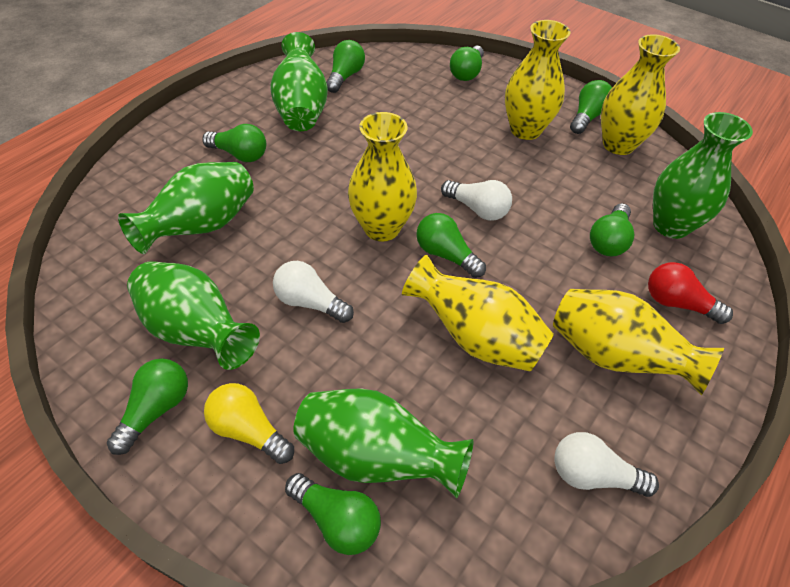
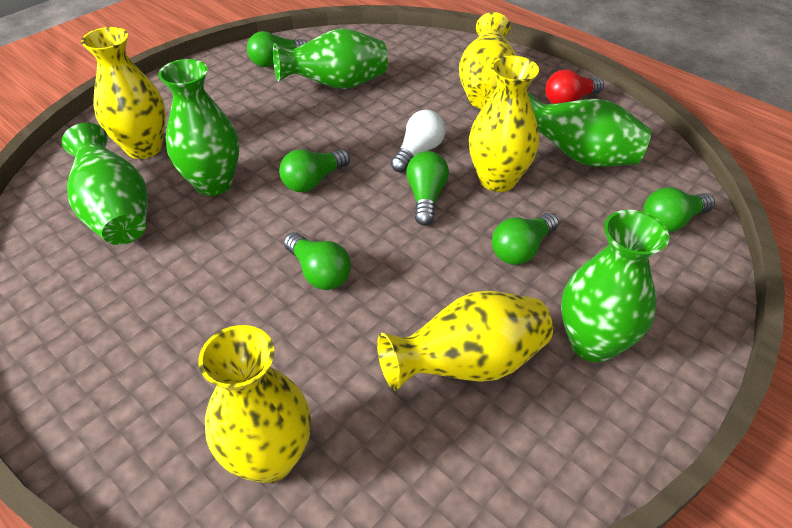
green light bulb: 8 -> 6
white light bulb: 3 -> 1
yellow light bulb: 1 -> 0

